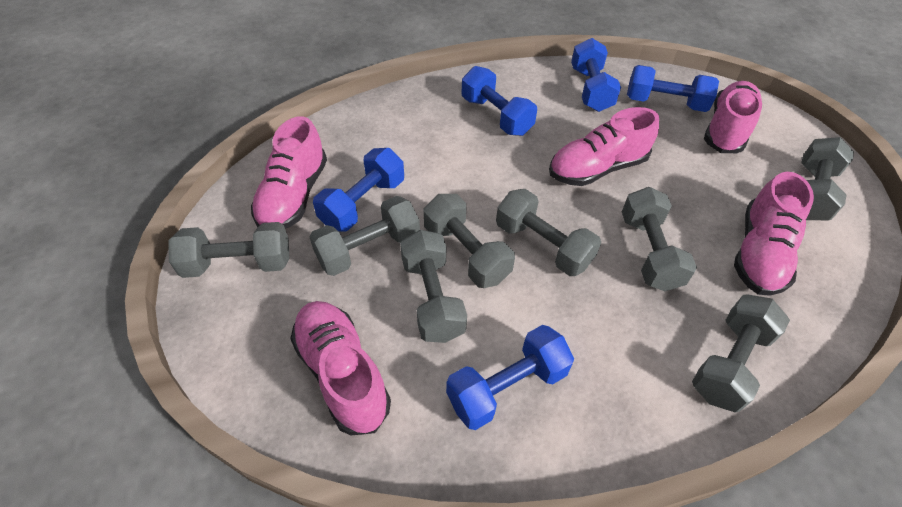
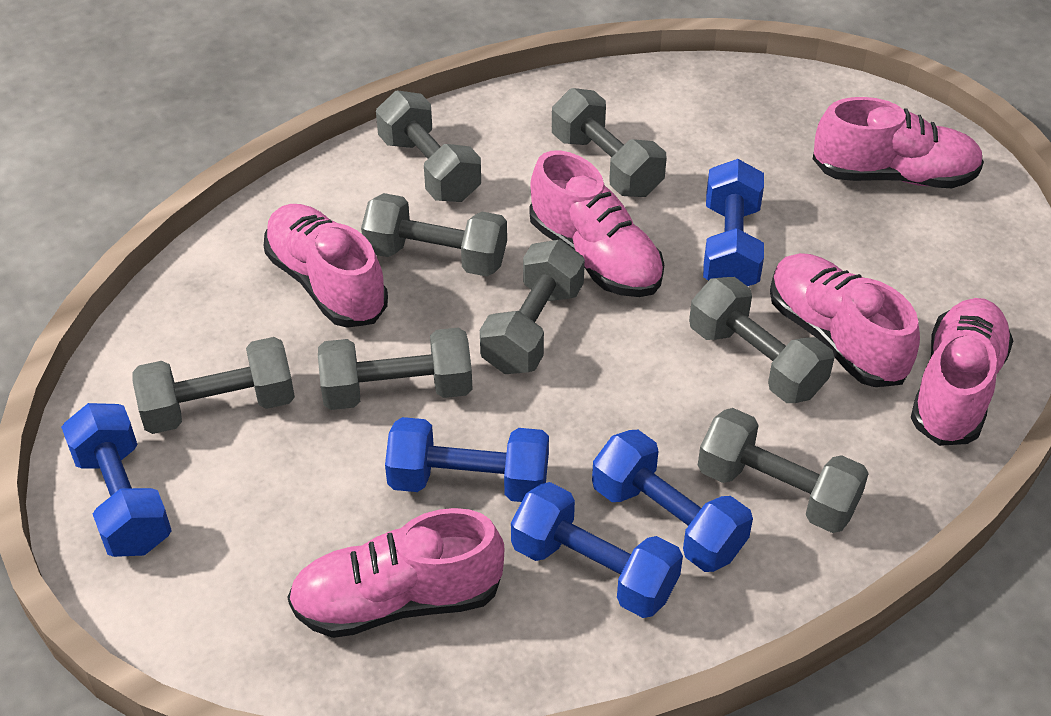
pink shoe: 5 -> 6

